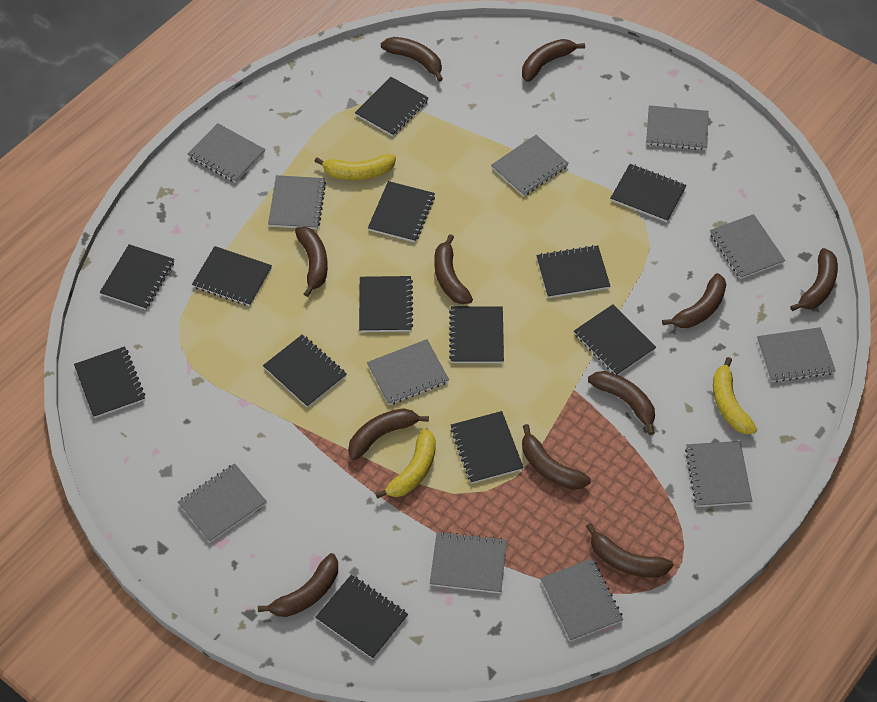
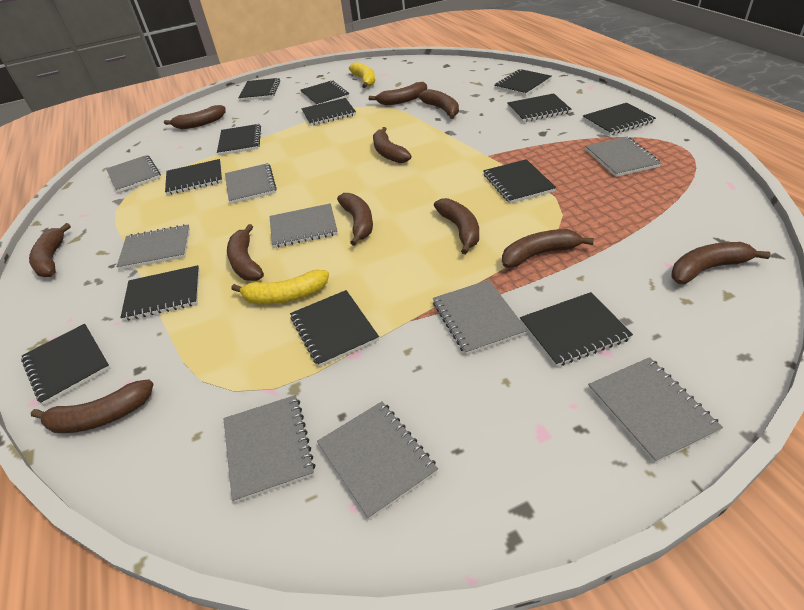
grey notebook: 11 -> 9
yellow banana: 3 -> 2

